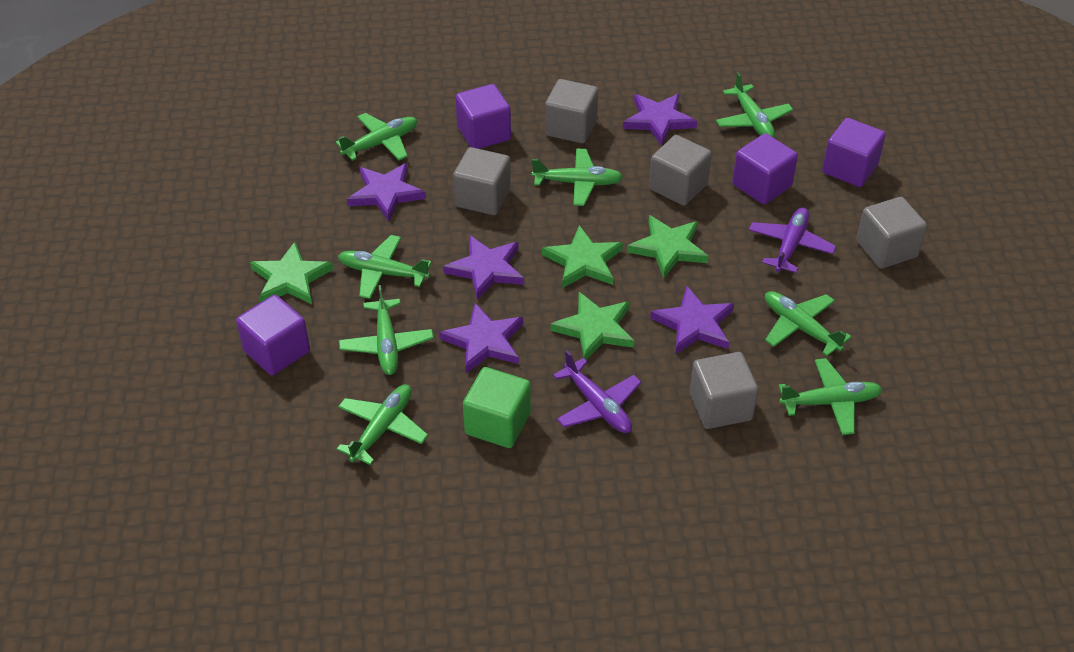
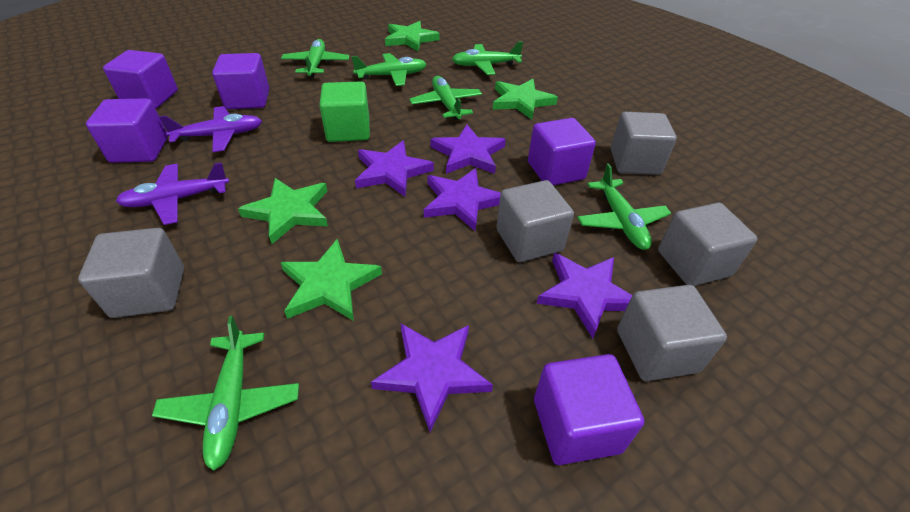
green plane: 8 -> 6
purple cube: 4 -> 5

